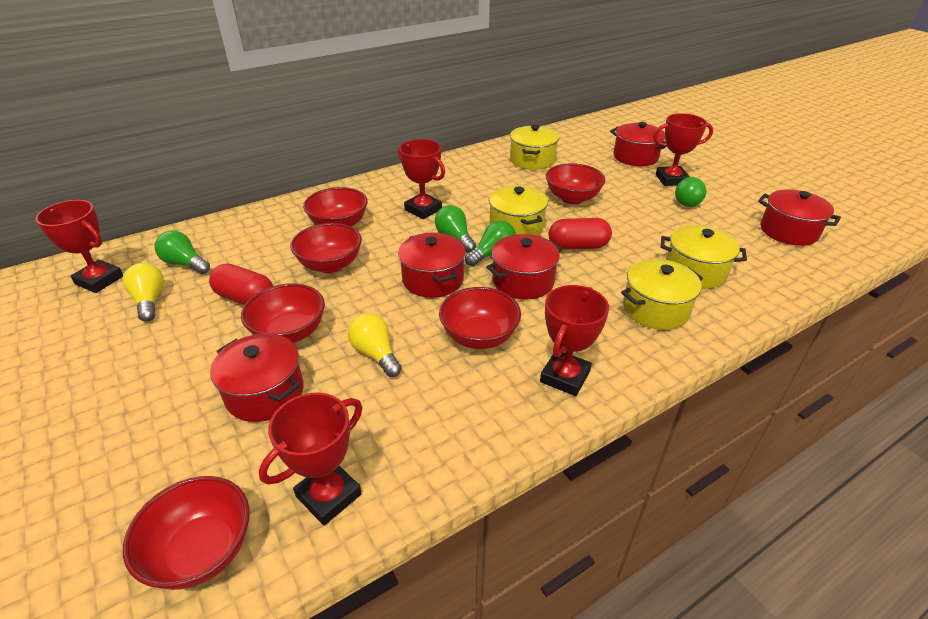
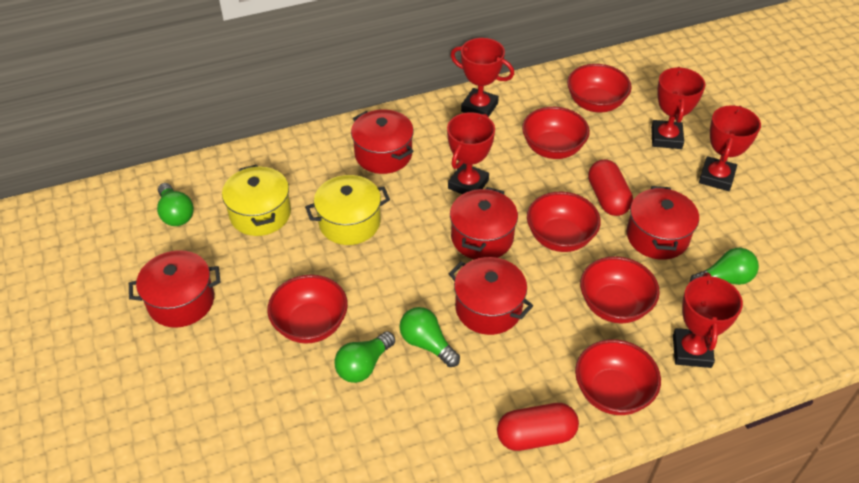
yellow light bulb: 2 -> 0
yellow pot: 4 -> 2

